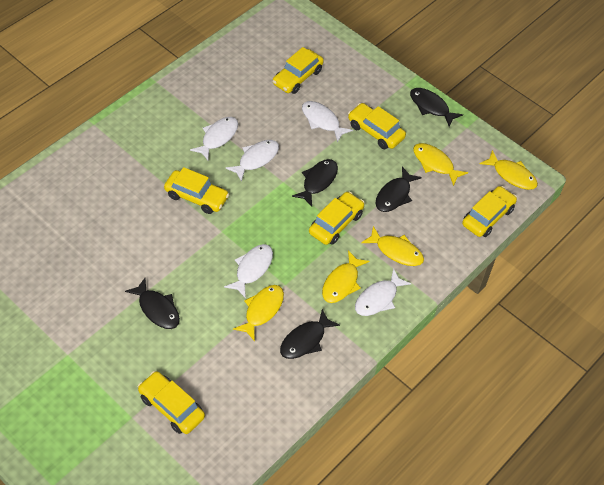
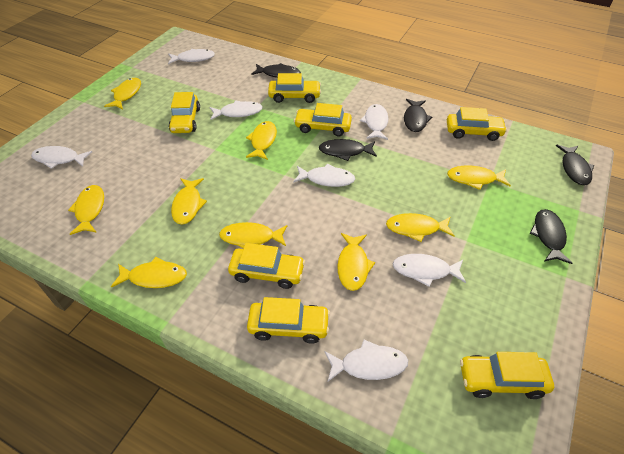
white fish: 5 -> 7
yellow car: 6 -> 7
yellow fish: 5 -> 9

